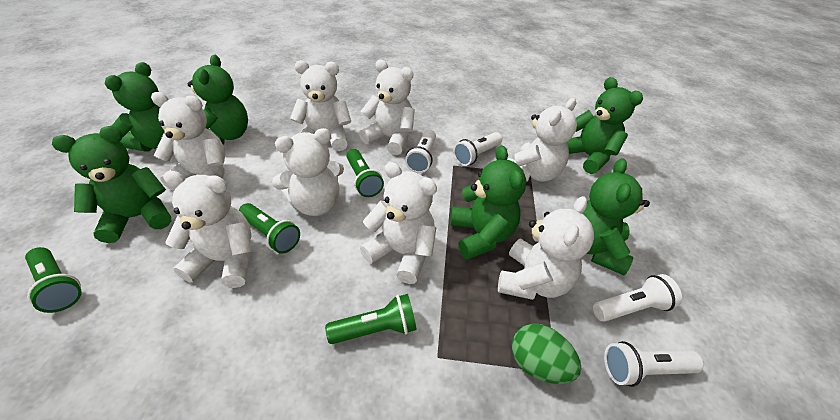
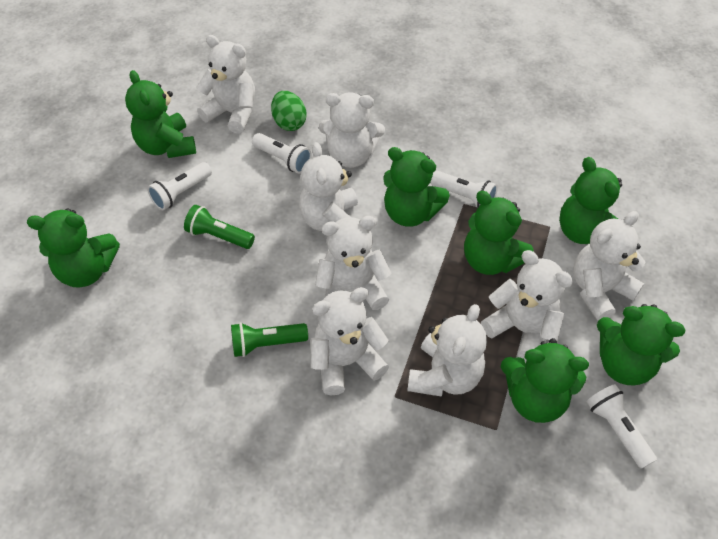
green flashlight: 4 -> 2
green teddy bear: 6 -> 7

